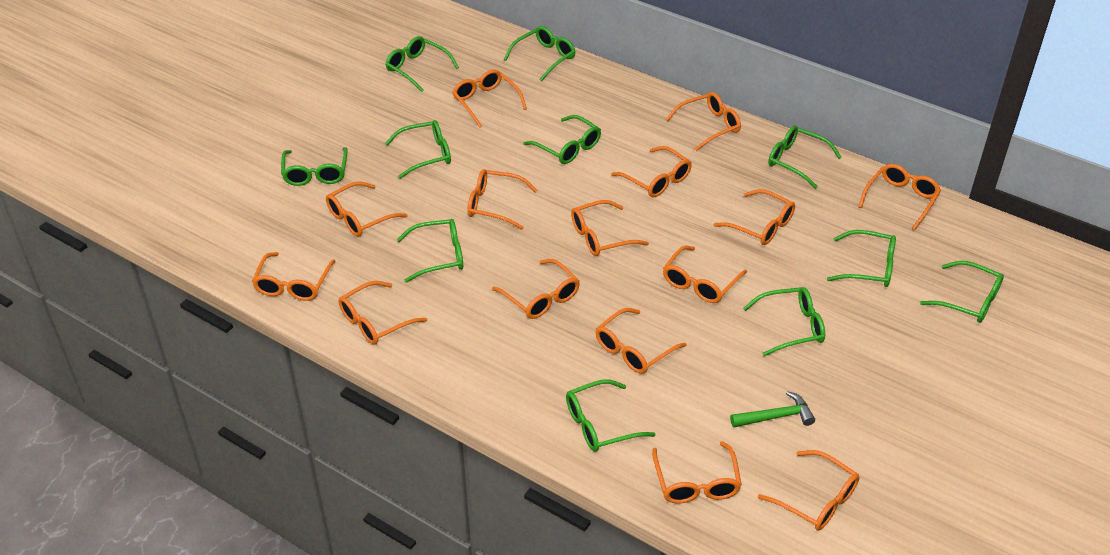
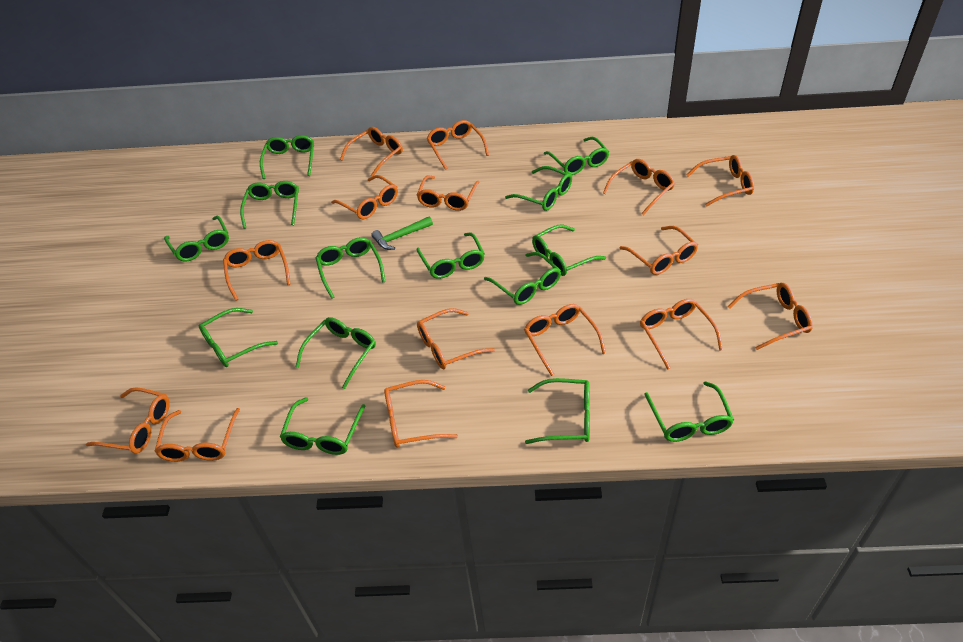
green glasses: 11 -> 14

